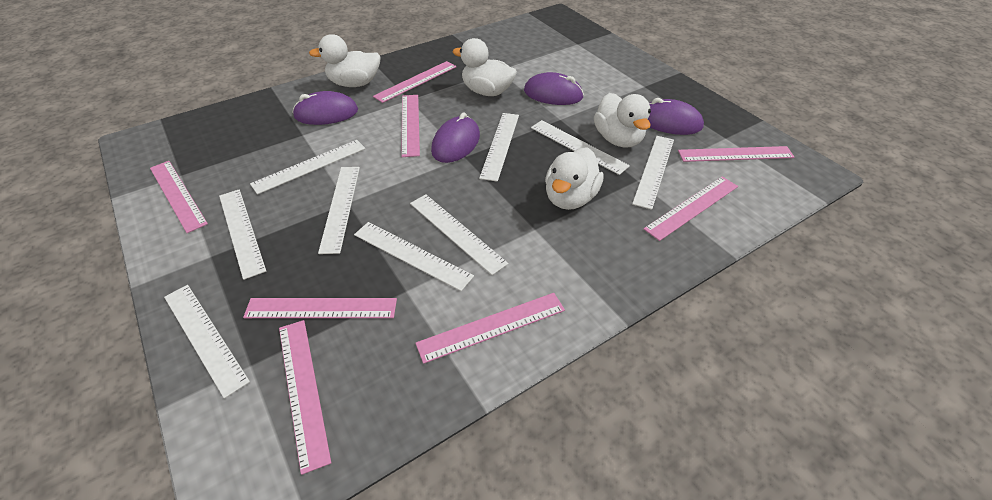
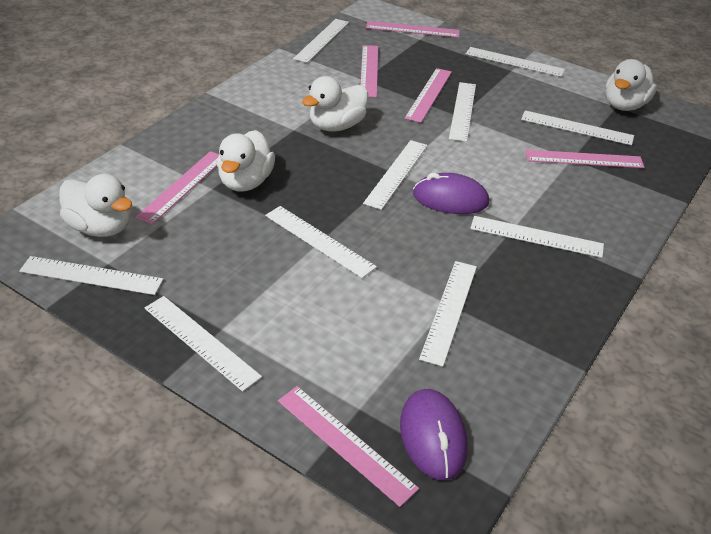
pink ruler: 8 -> 6
purple mouse: 4 -> 2
white ruler: 9 -> 10

